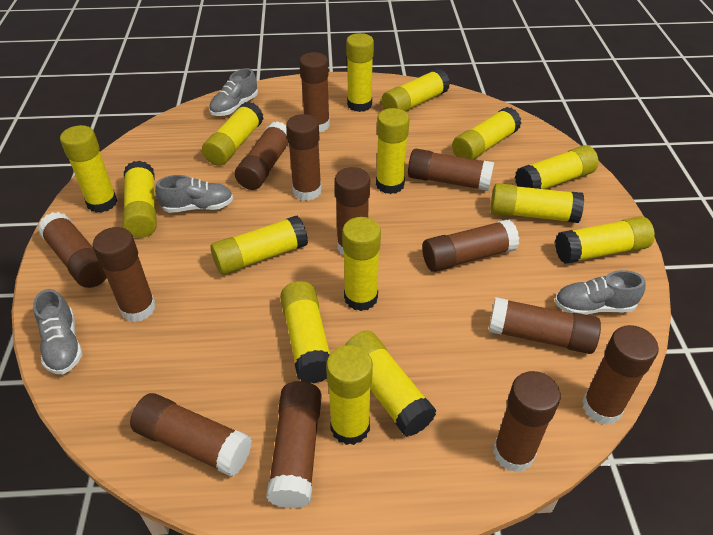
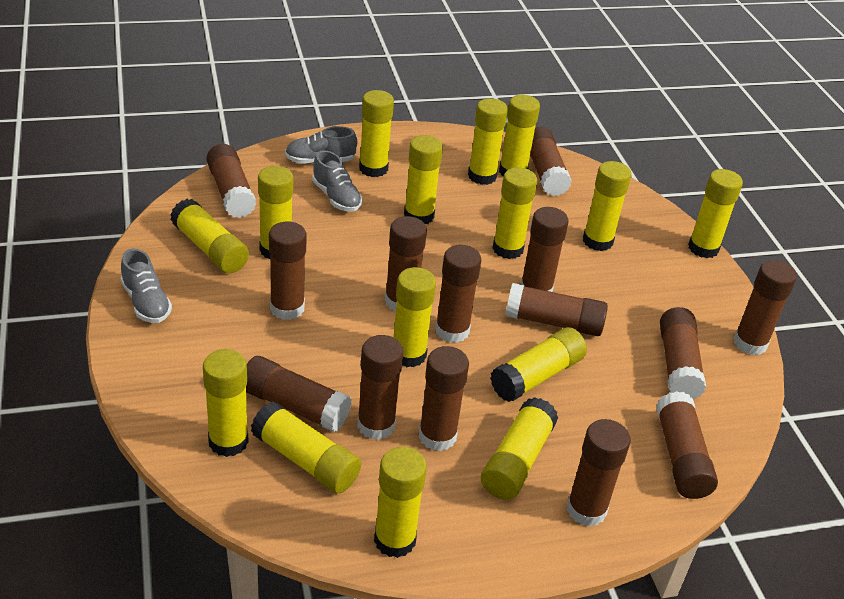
brown glue stick: 13 -> 14
grey shoe: 4 -> 3

